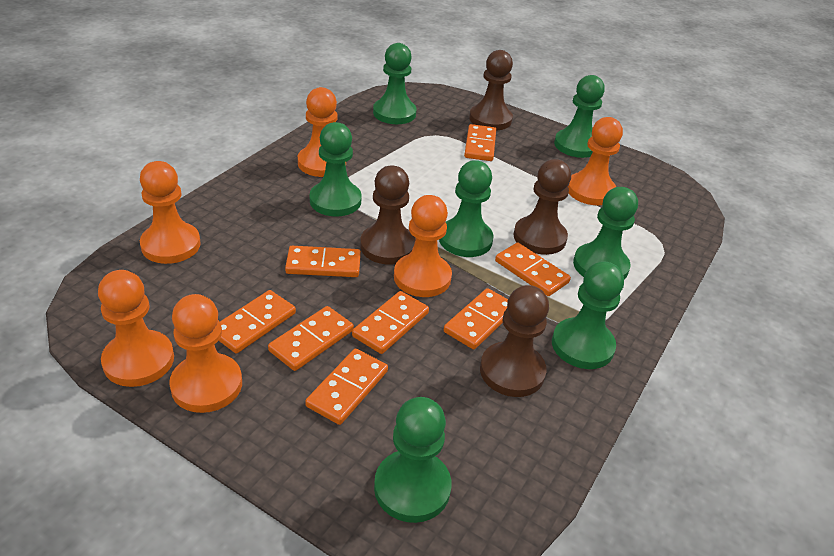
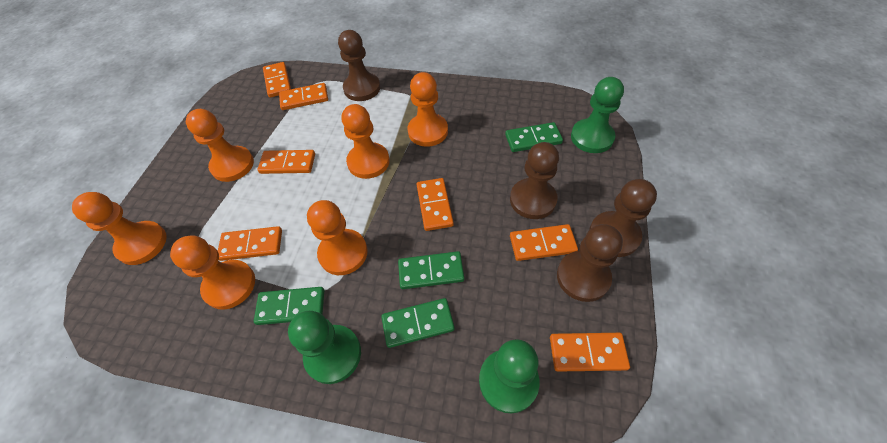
green domino: 0 -> 4
green pawn: 7 -> 3
orange domino: 8 -> 7

